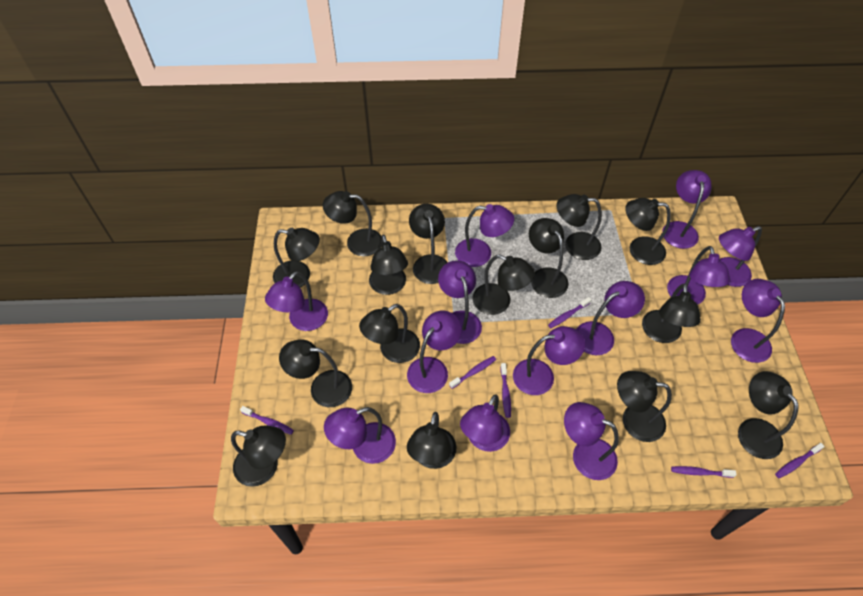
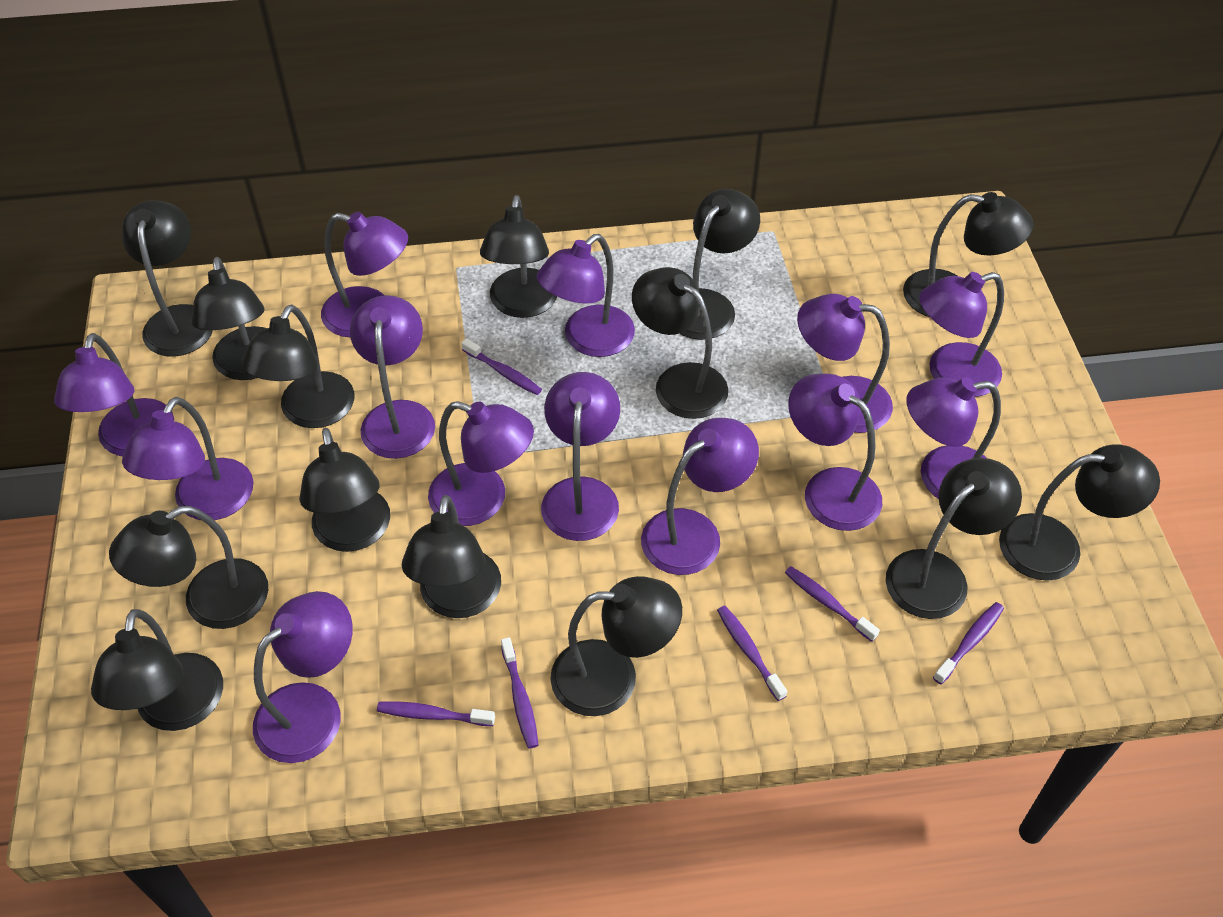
black lamp: 15 -> 14

